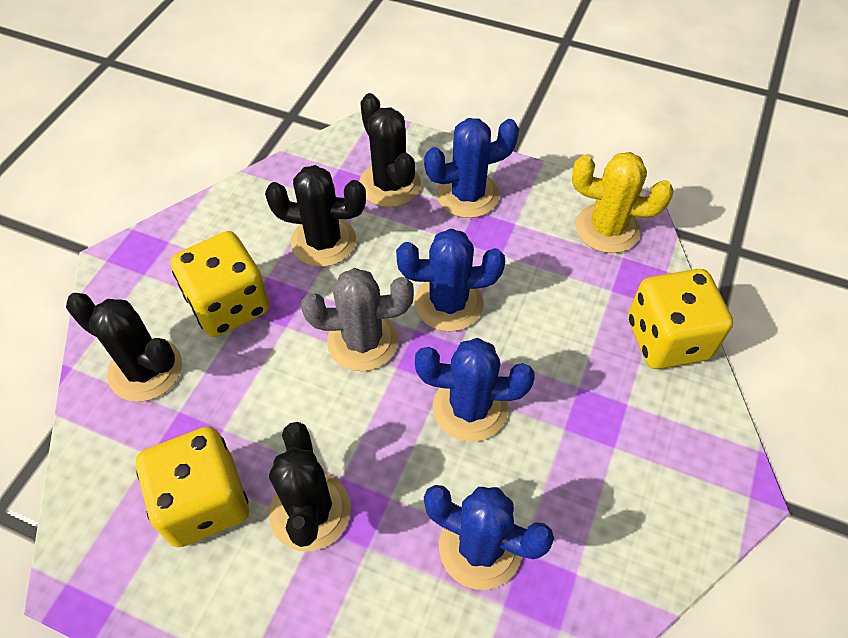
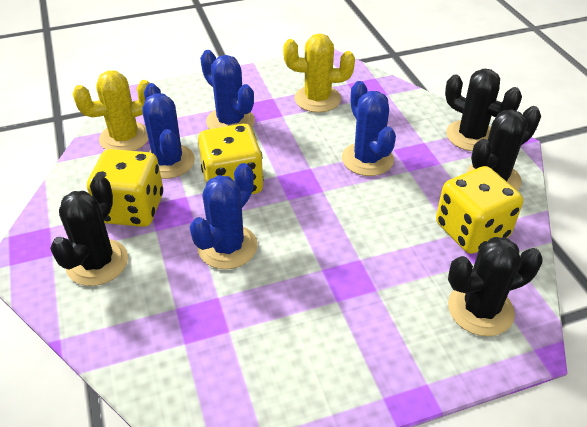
grey cactus: 1 -> 0
yellow cactus: 1 -> 2

